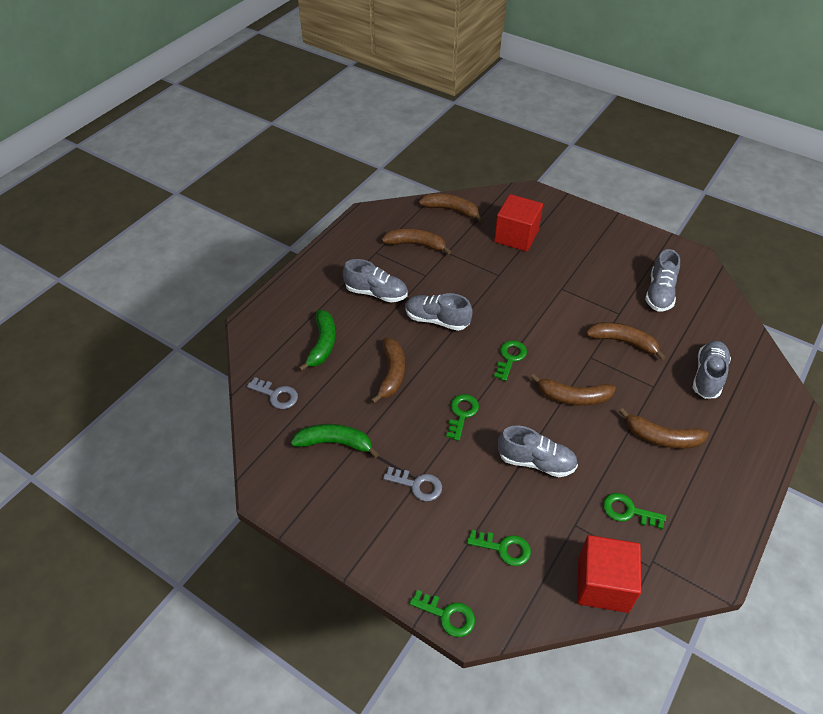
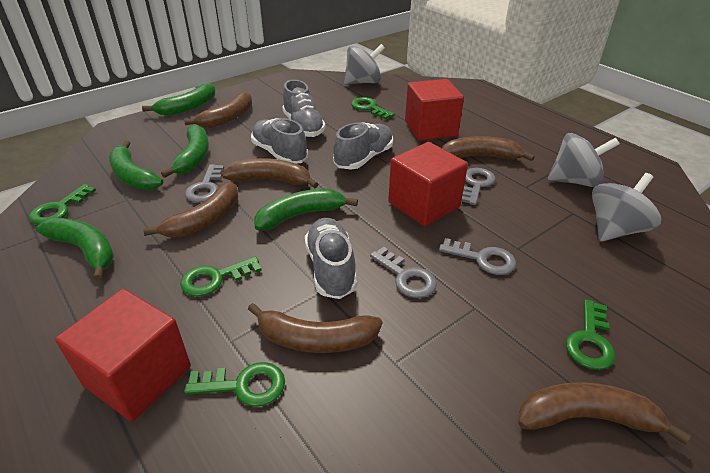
green banana: 2 -> 5
grey key: 2 -> 4
grey shoe: 5 -> 4
grey spinning top: 0 -> 3
red cube: 2 -> 3

